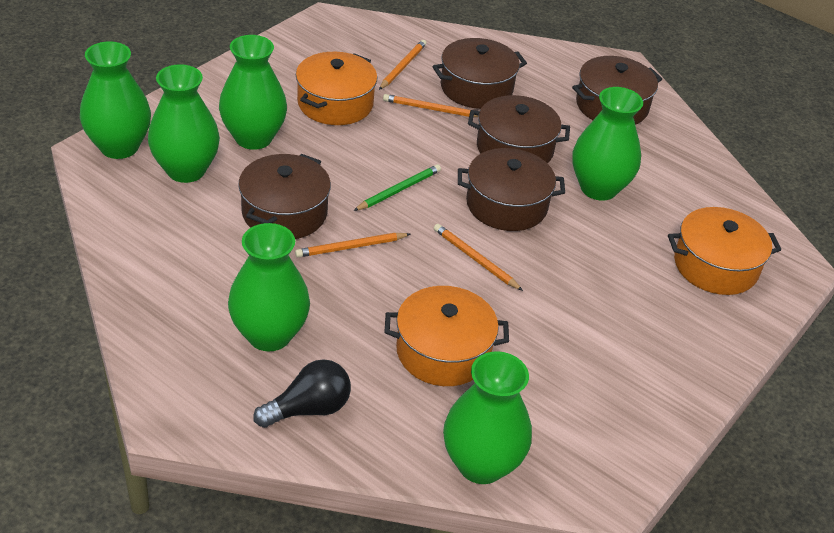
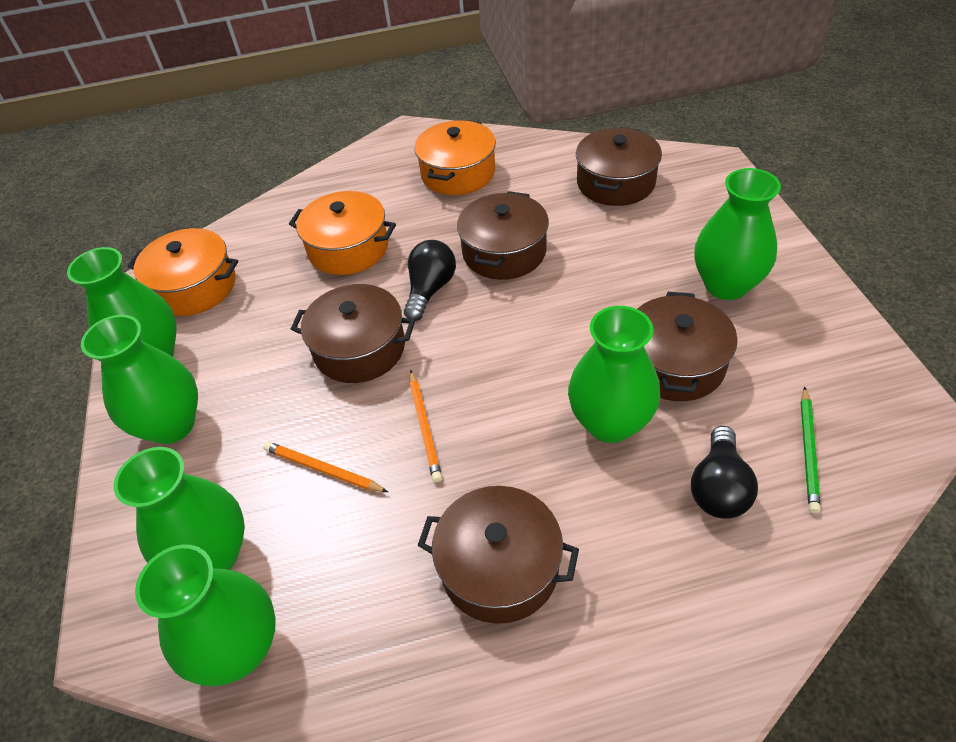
black light bulb: 1 -> 2
orange pencil: 4 -> 2

